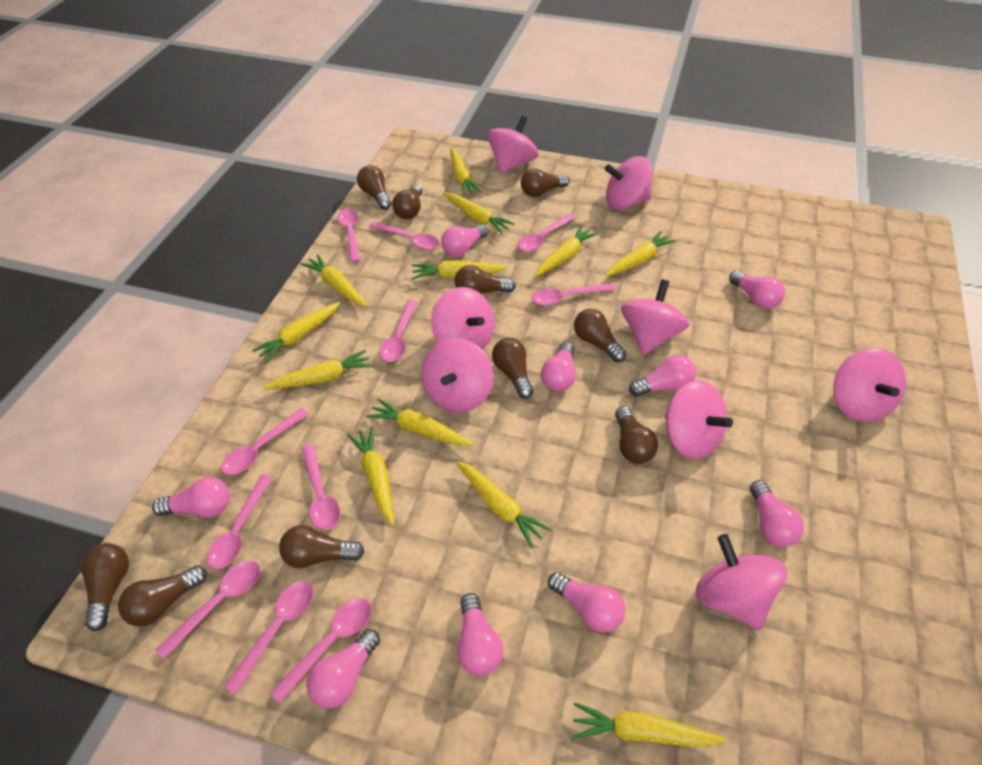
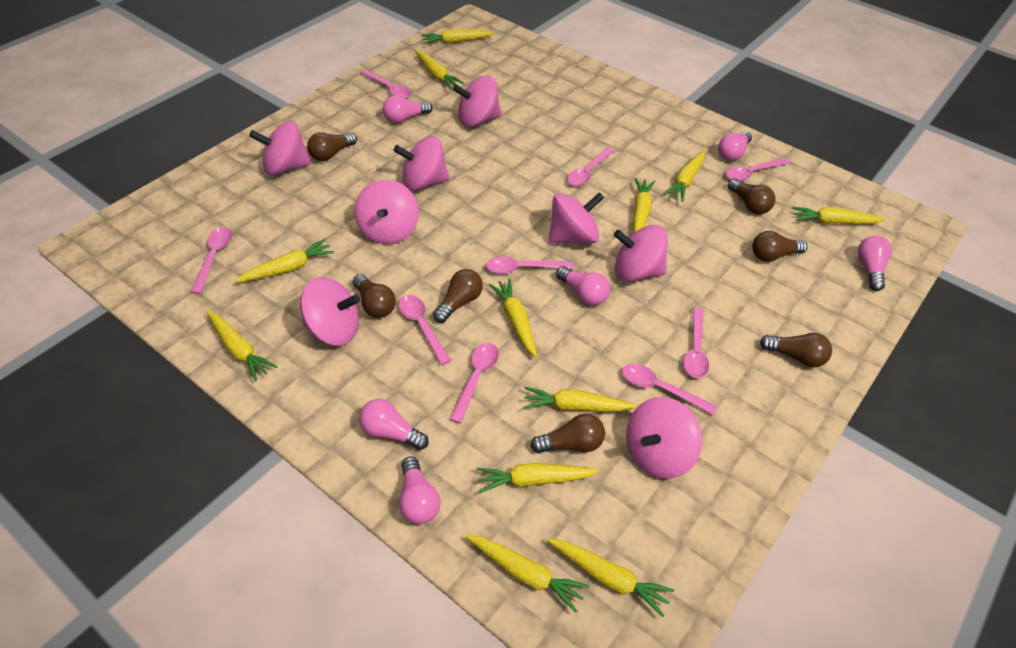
brown light bulb: 10 -> 7
pink light bulb: 9 -> 6
pink spoon: 11 -> 9

